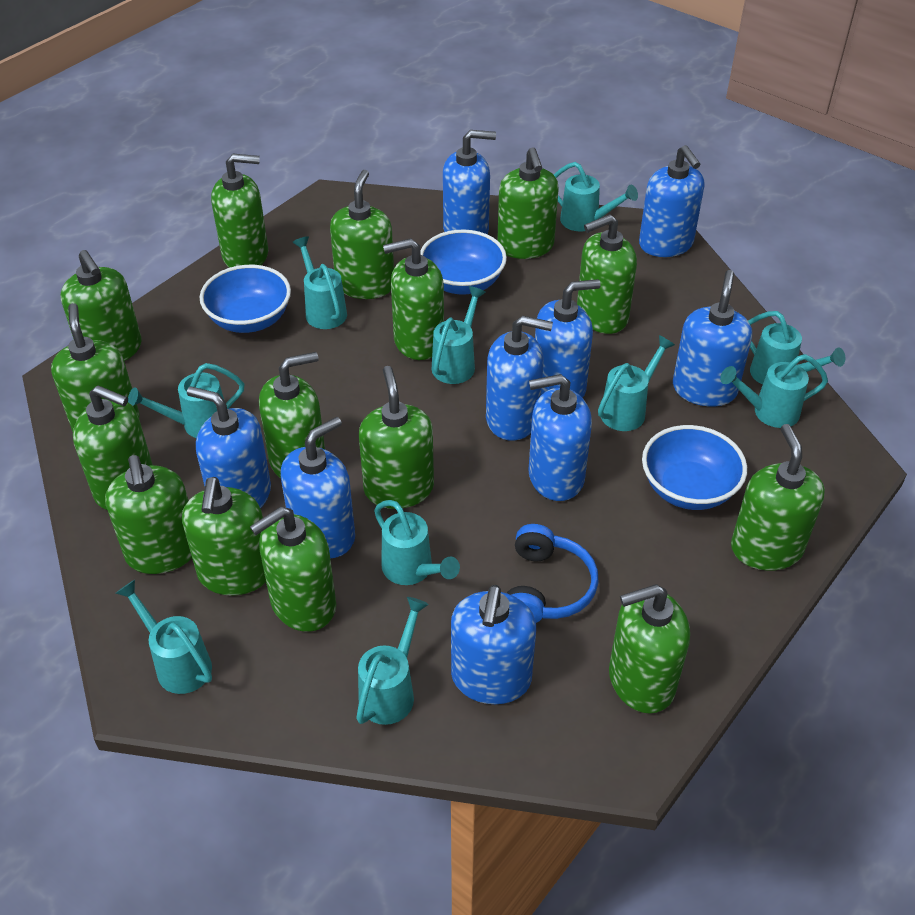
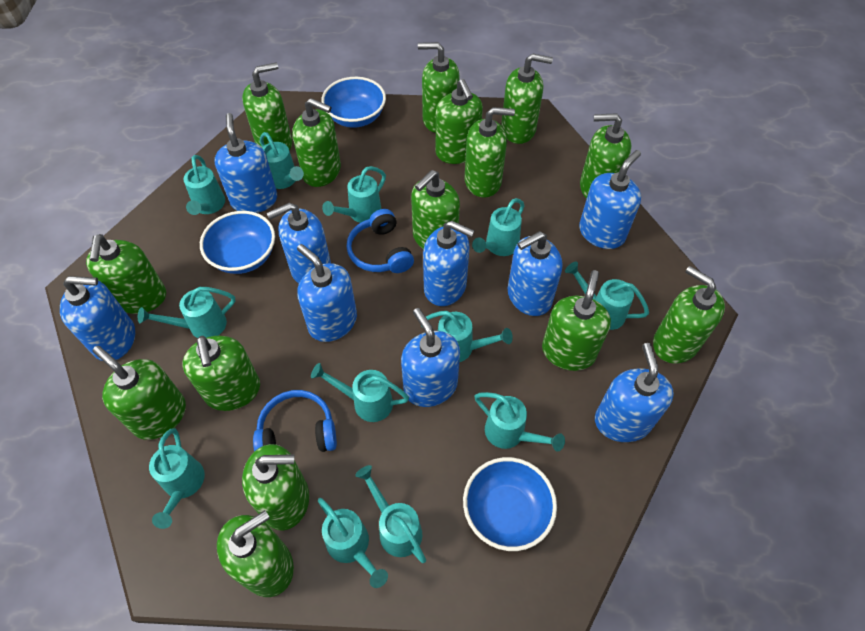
blue headphones: 1 -> 2
turquoise watering can: 10 -> 12

